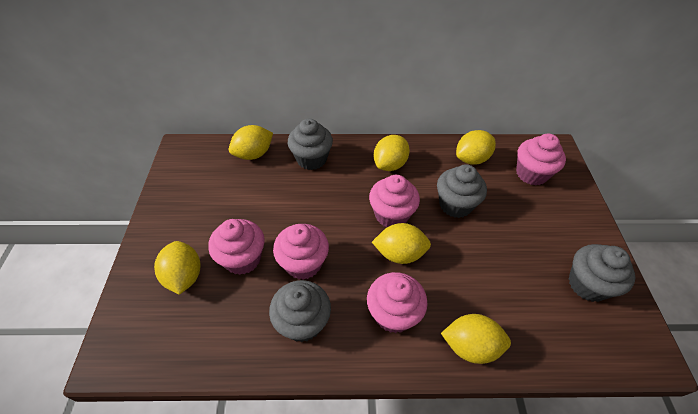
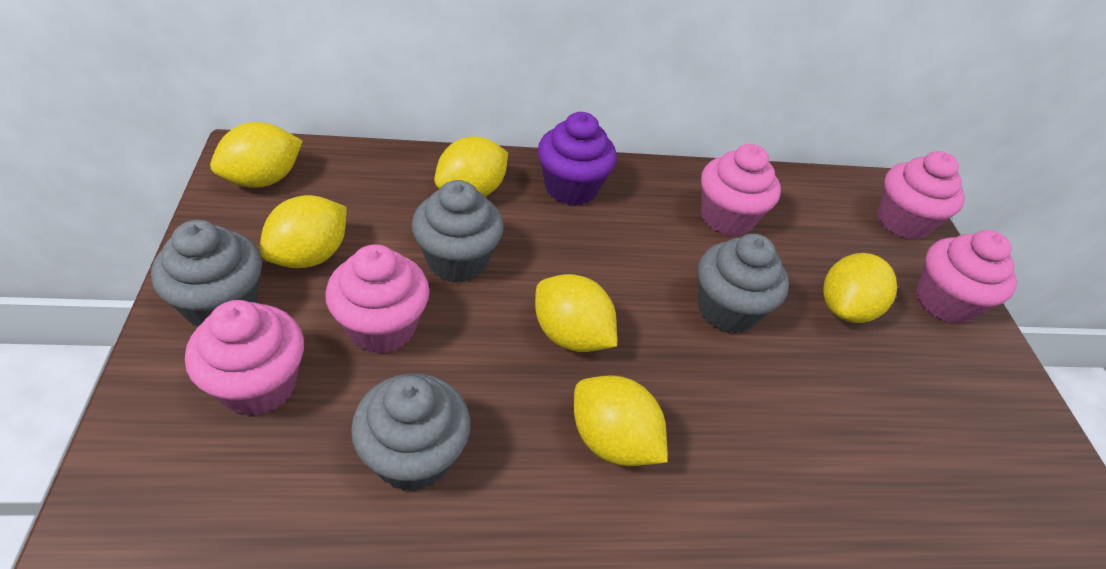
purple cupcake: 0 -> 1

